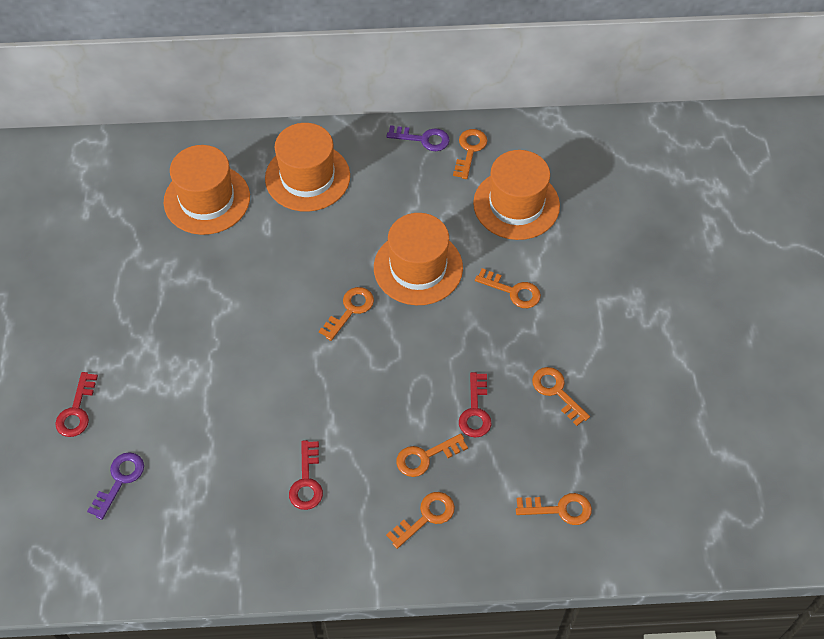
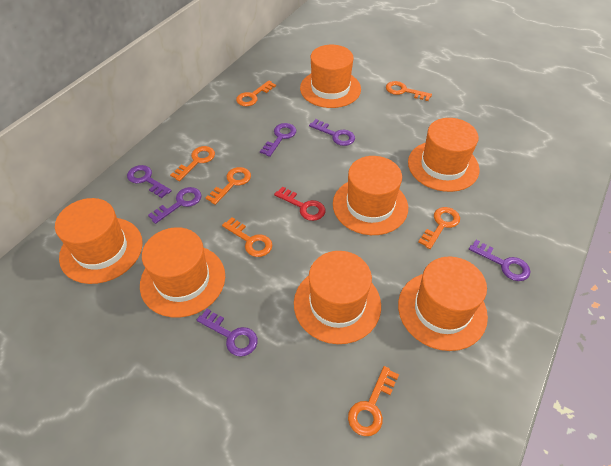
orange hat: 4 -> 7
purple key: 2 -> 6
red key: 3 -> 1

